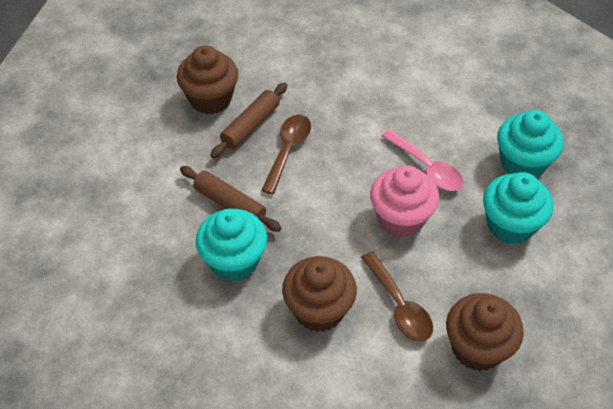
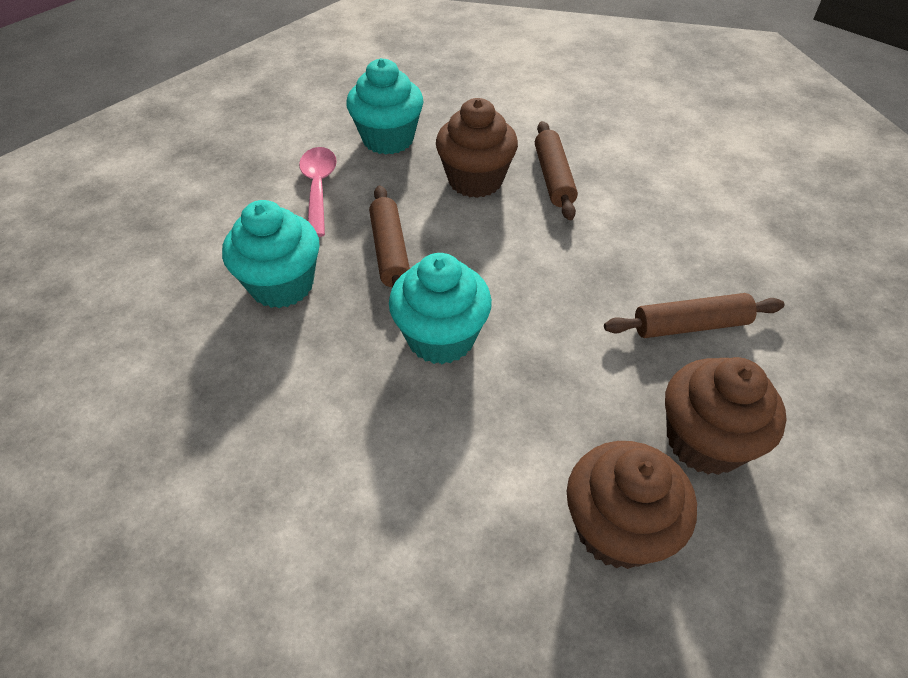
brown rolling pin: 2 -> 3
brown spoon: 2 -> 0
pink cupcake: 1 -> 0

